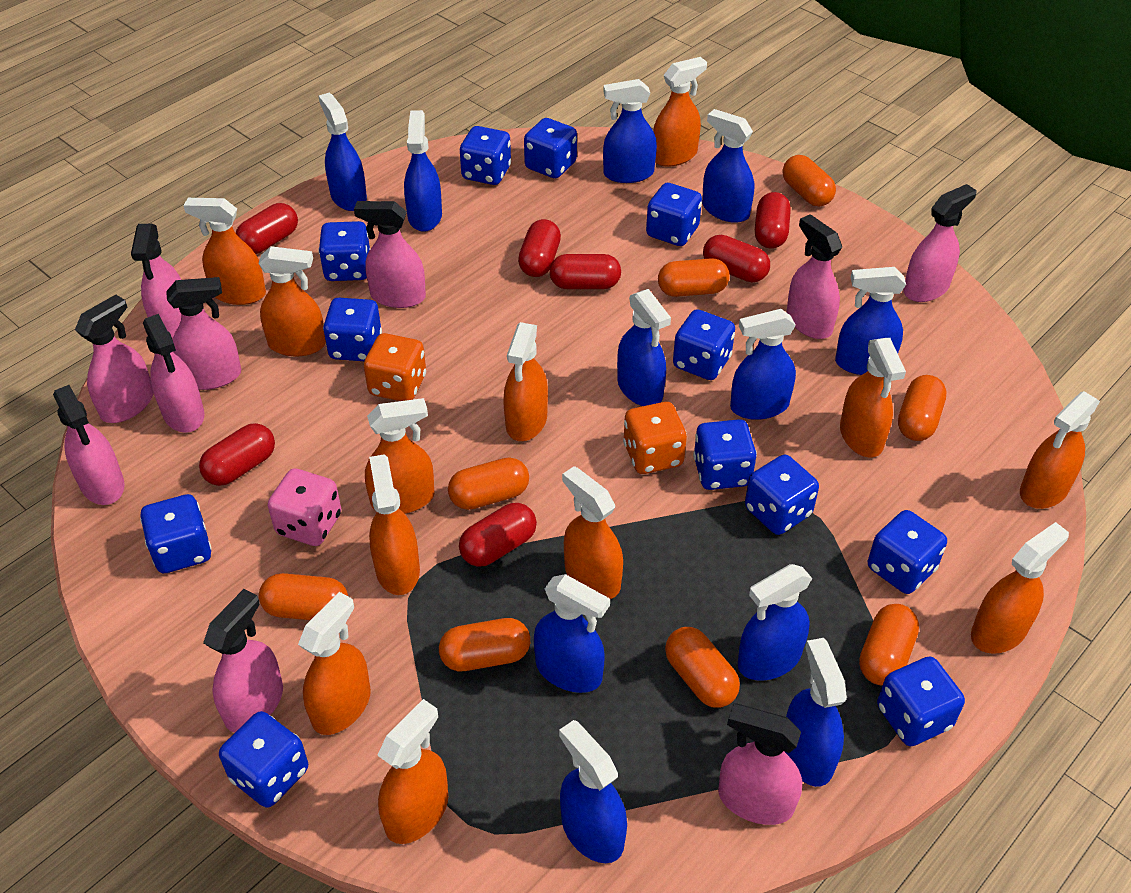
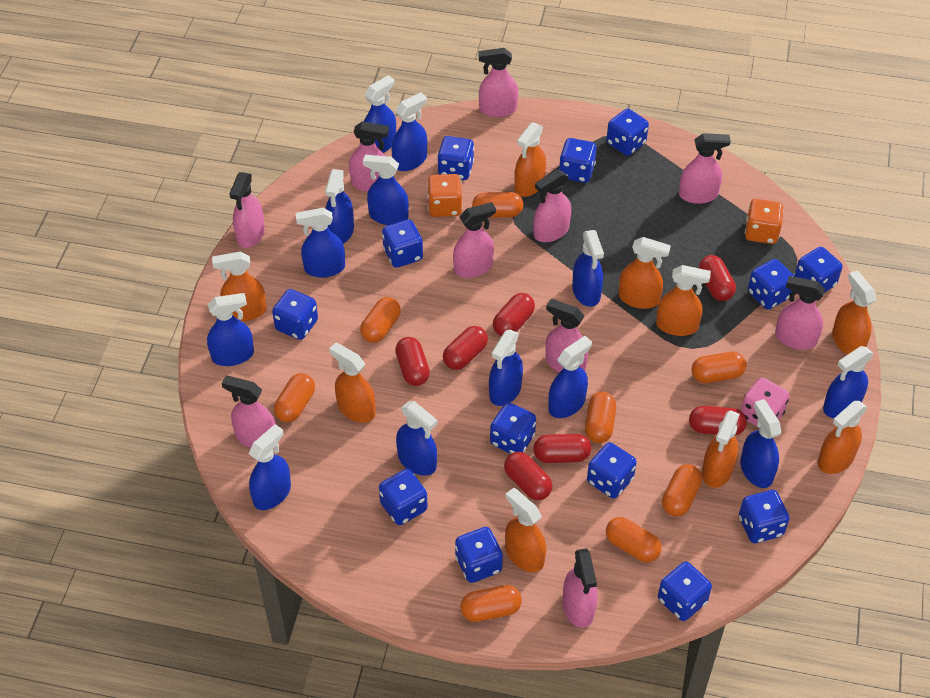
blue dice: 12 -> 13
blue spray bottle: 11 -> 13
orange spray bottle: 12 -> 9

